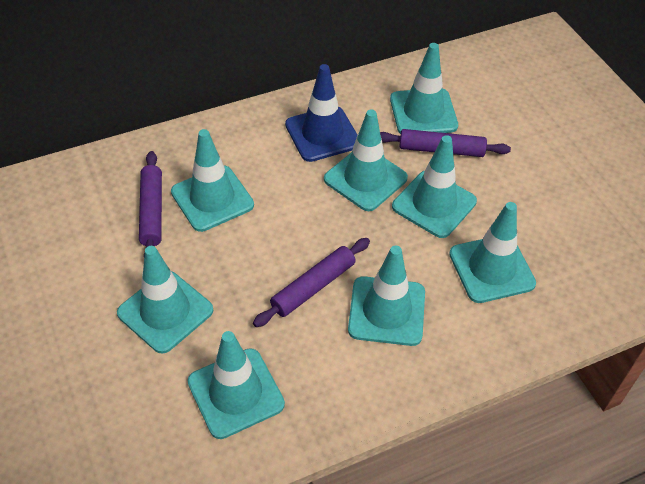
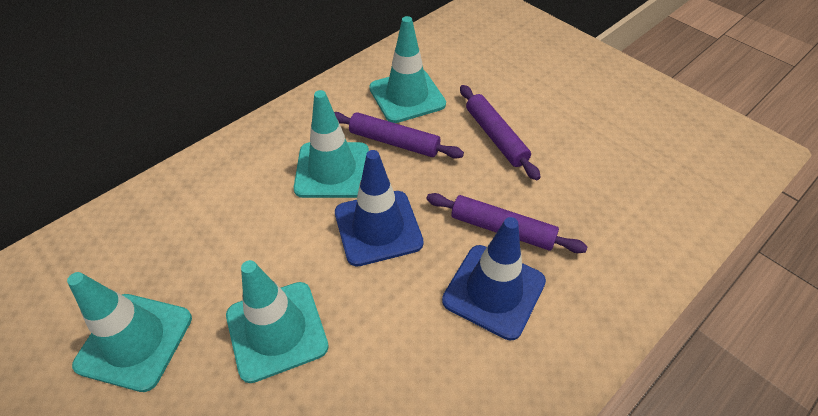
blue traffic cone: 1 -> 2
turquoise traffic cone: 8 -> 4

